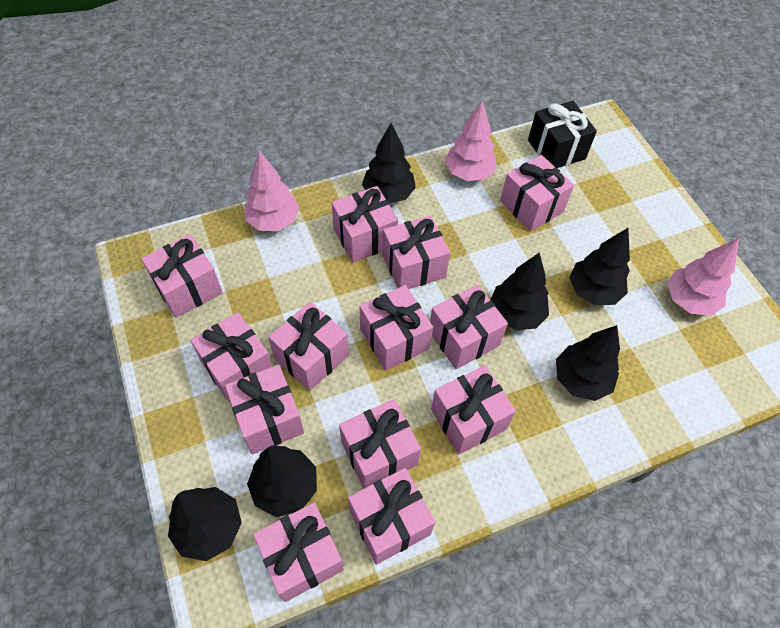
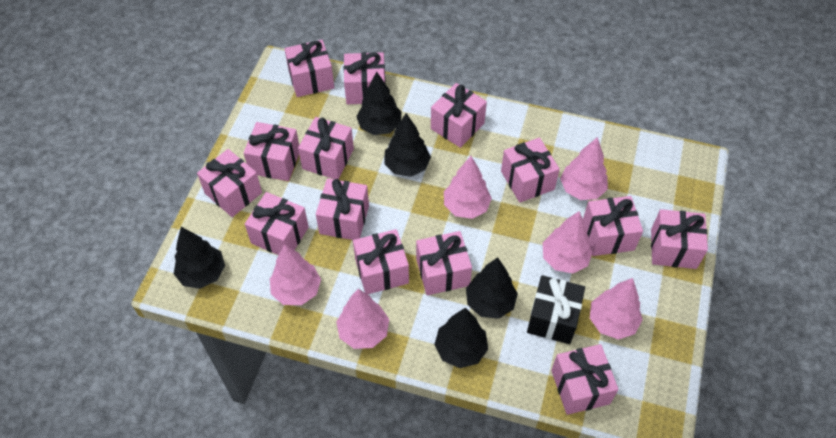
black tree: 6 -> 5
pink gift: 13 -> 14
pink tree: 3 -> 6

